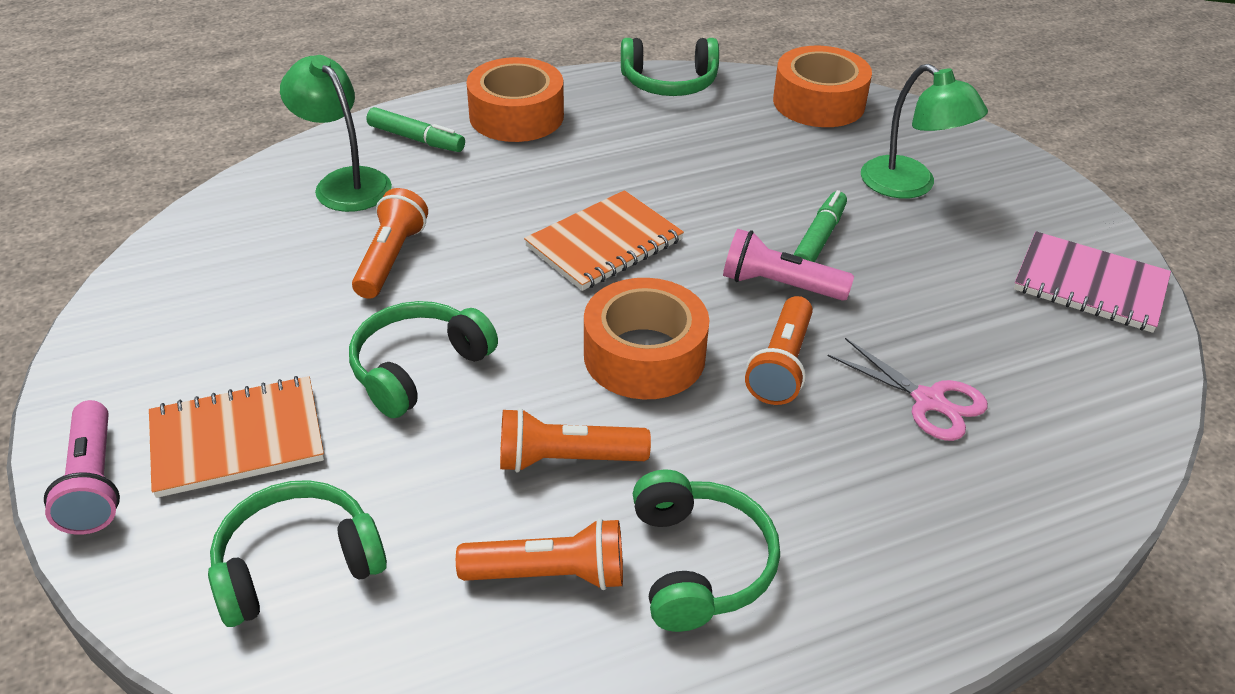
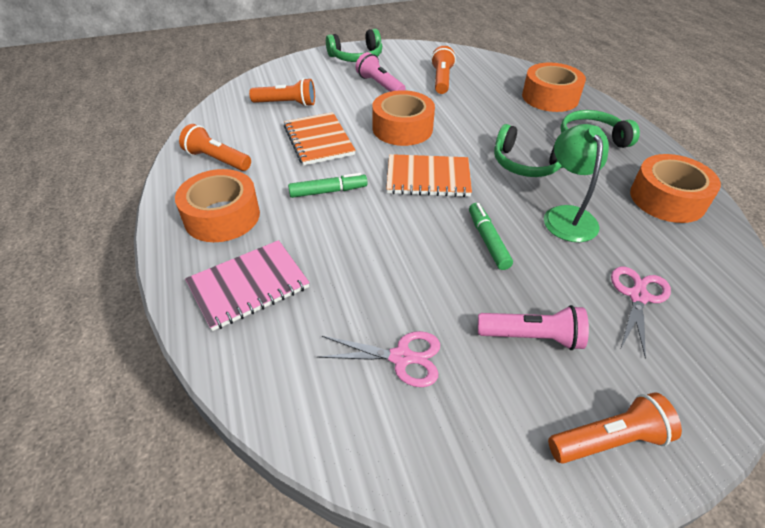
green headphones: 4 -> 3
green lamp: 2 -> 1
orange tape: 3 -> 4
pink scissors: 1 -> 2

